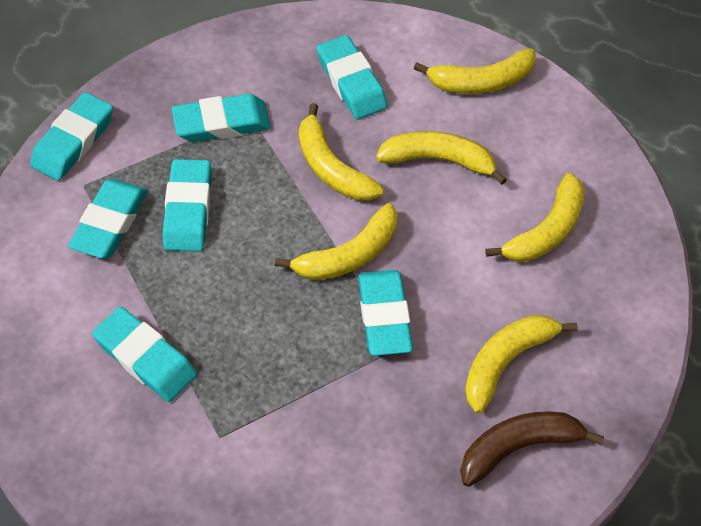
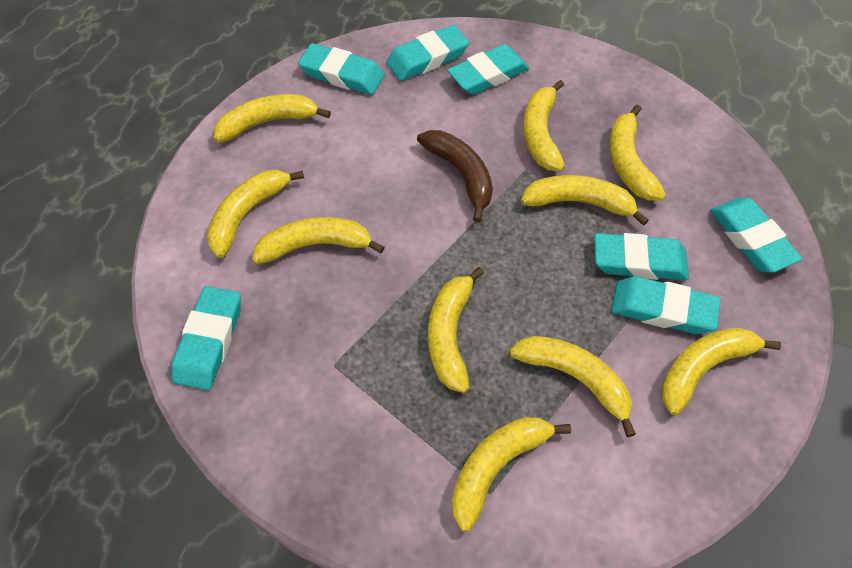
yellow banana: 6 -> 10

